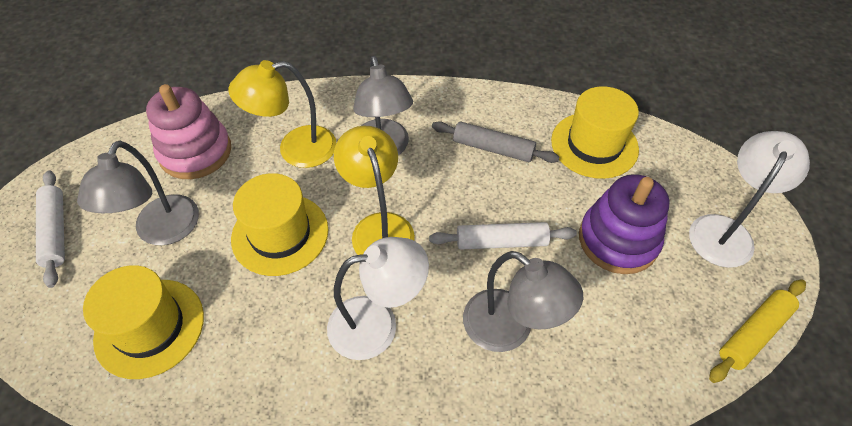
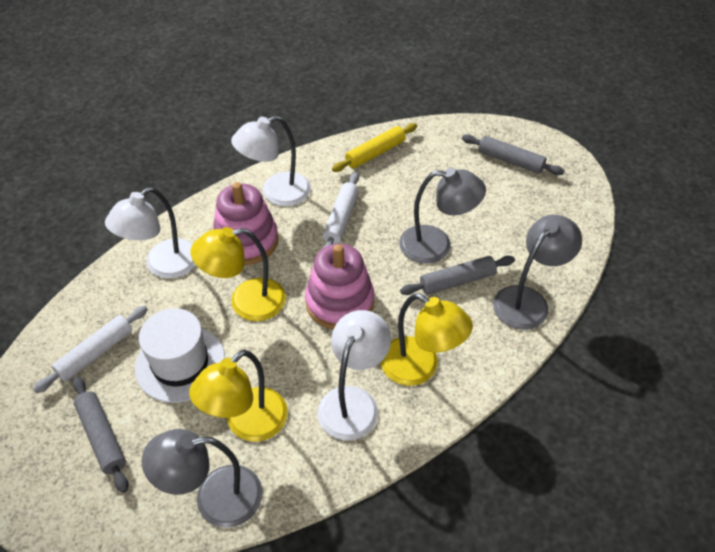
grey rolling pin: 1 -> 3
pink stacking toy: 1 -> 2
purple stacking toy: 1 -> 0
white hat: 0 -> 1
white lamp: 2 -> 3
yellow hat: 3 -> 0
yellow lamp: 2 -> 3

